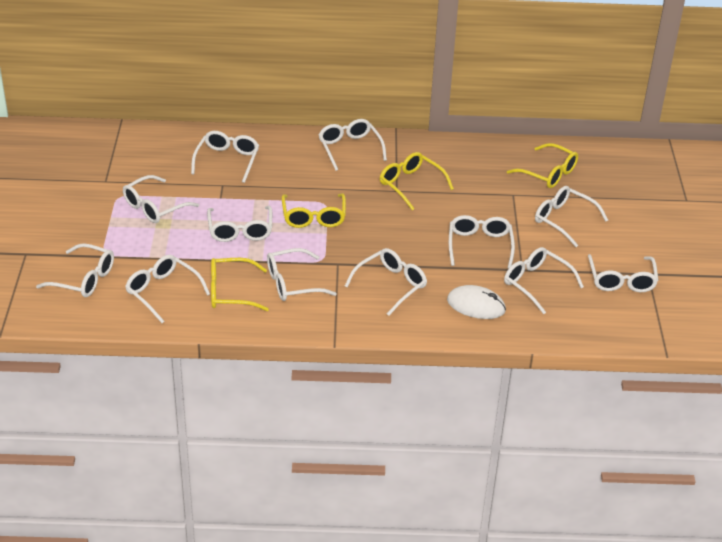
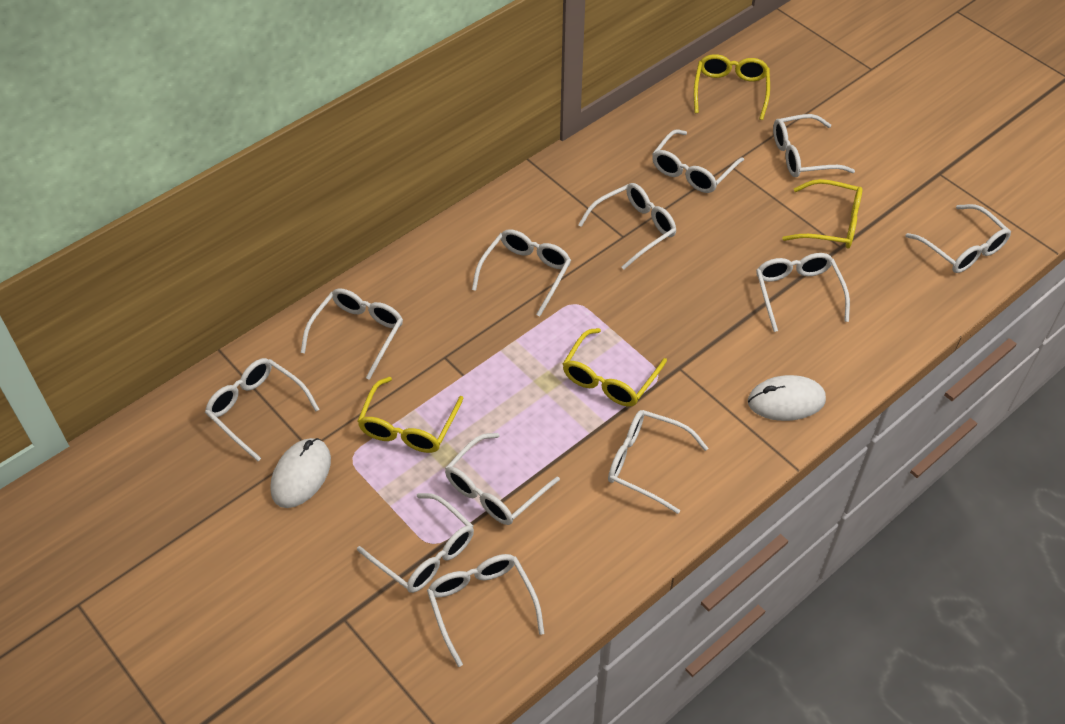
white mouse: 1 -> 2

